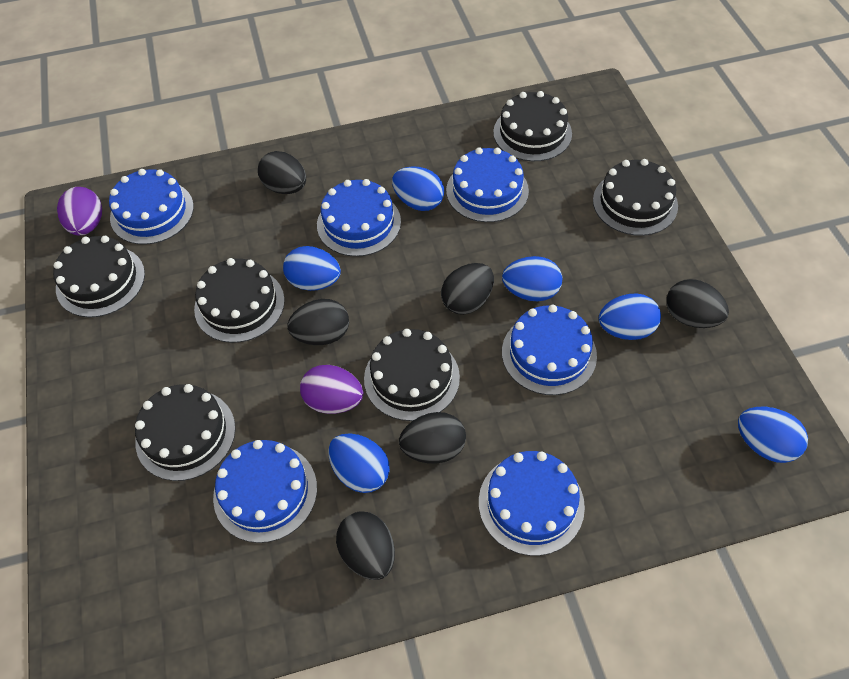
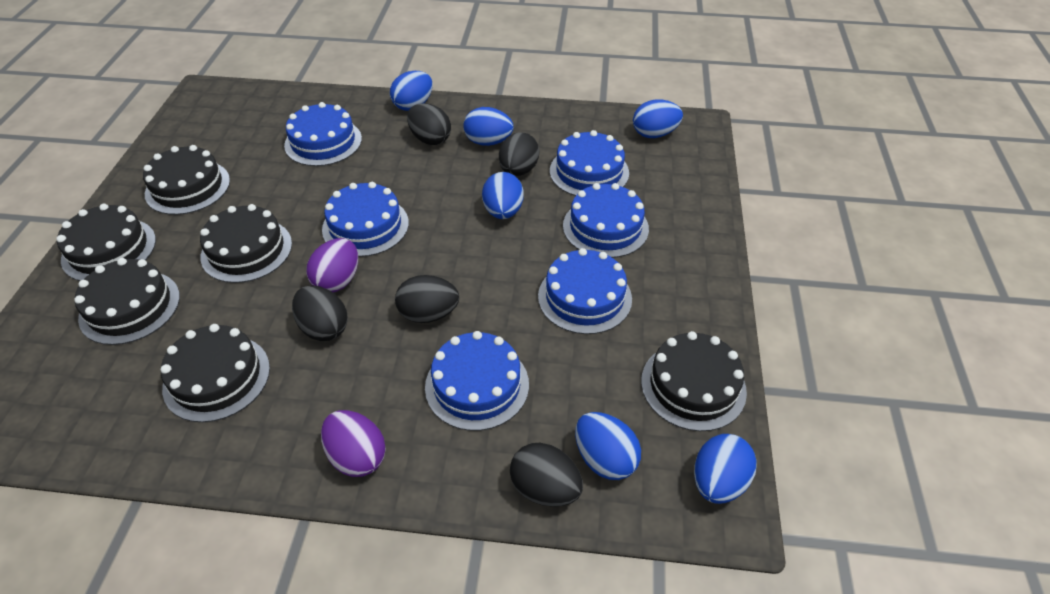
black egg: 6 -> 5

